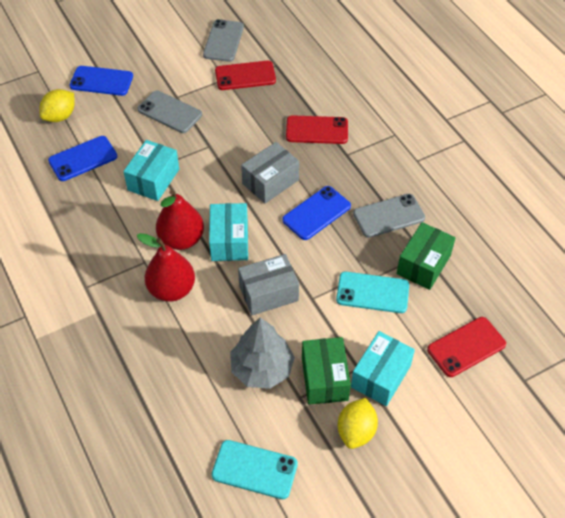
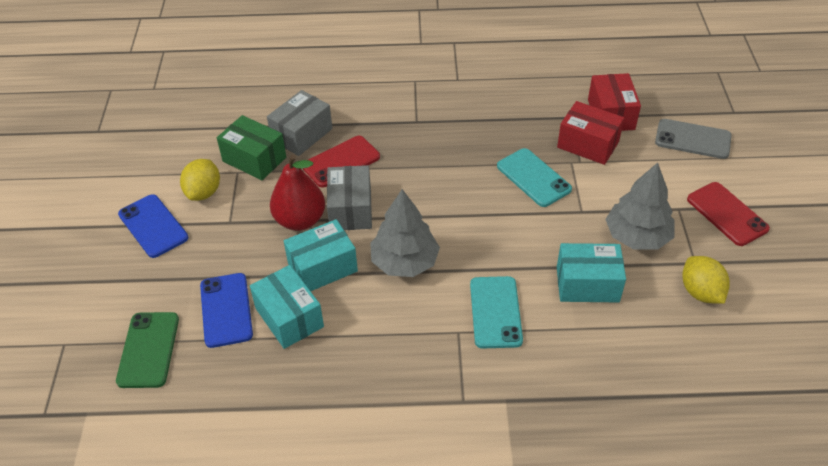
blue phone: 3 -> 2
green box: 2 -> 1
green phone: 0 -> 1
grey phone: 3 -> 1
grey tree: 1 -> 2
red box: 0 -> 2
red pear: 2 -> 1
red phone: 3 -> 2

